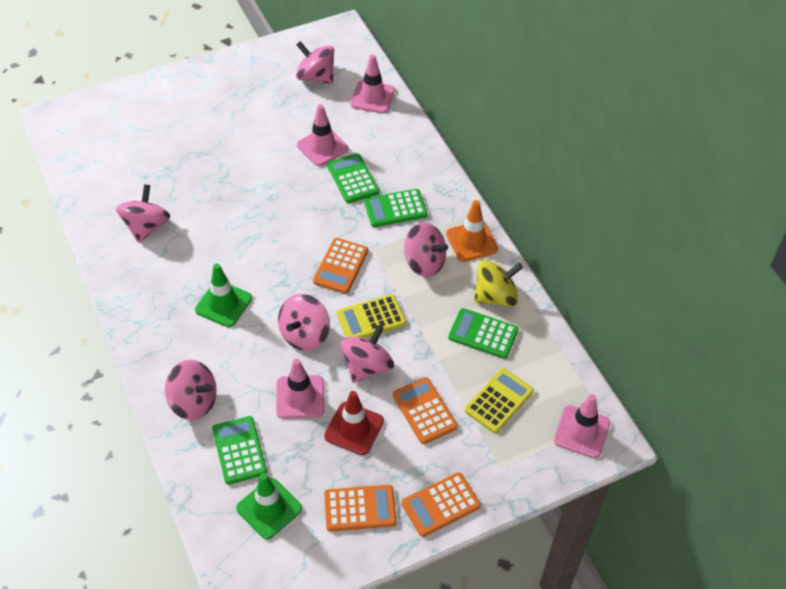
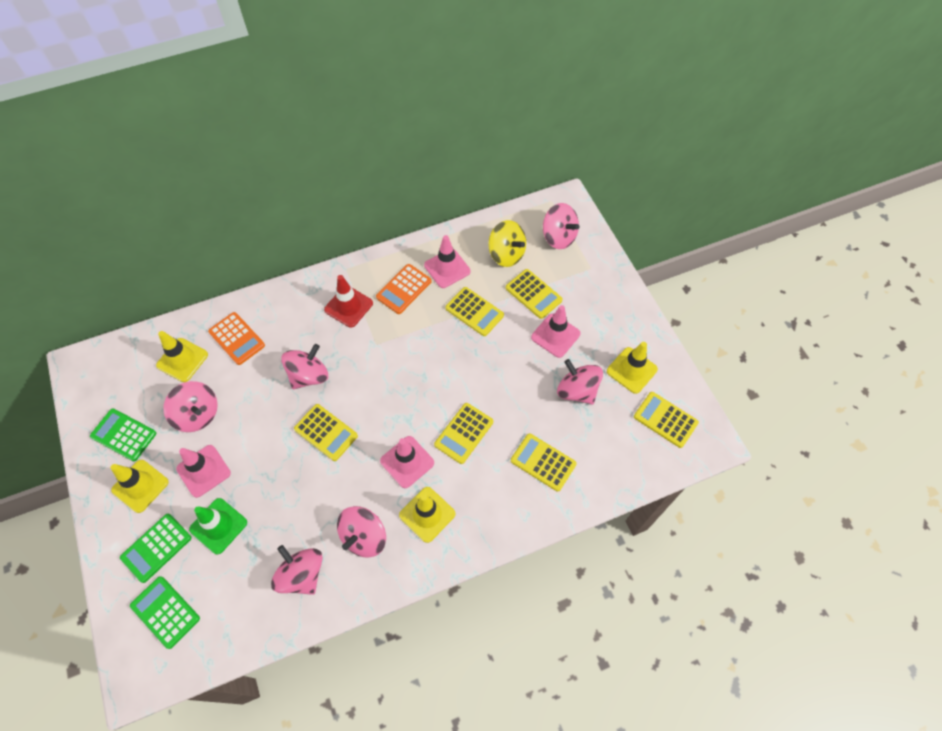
green calculator: 4 -> 3
green traffic cone: 2 -> 1
orange calculator: 4 -> 2
orange traffic cone: 1 -> 0
yellow calculator: 2 -> 6
yellow traffic cone: 0 -> 4

